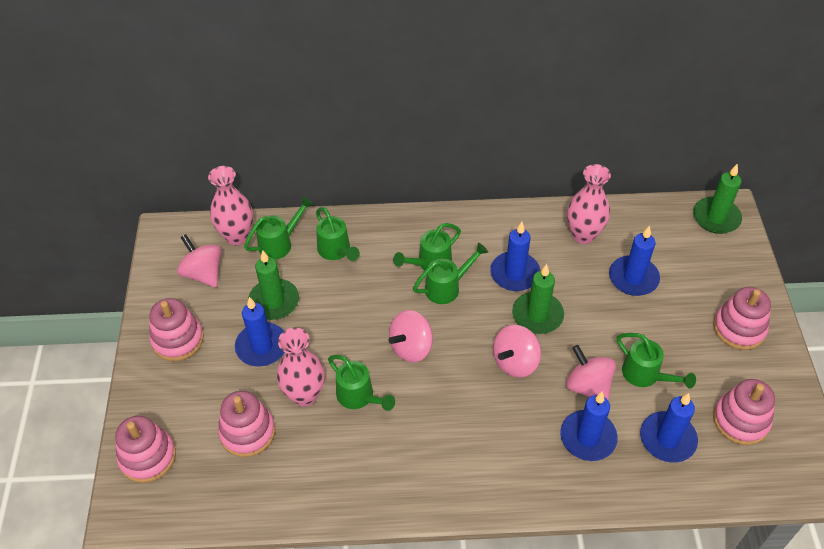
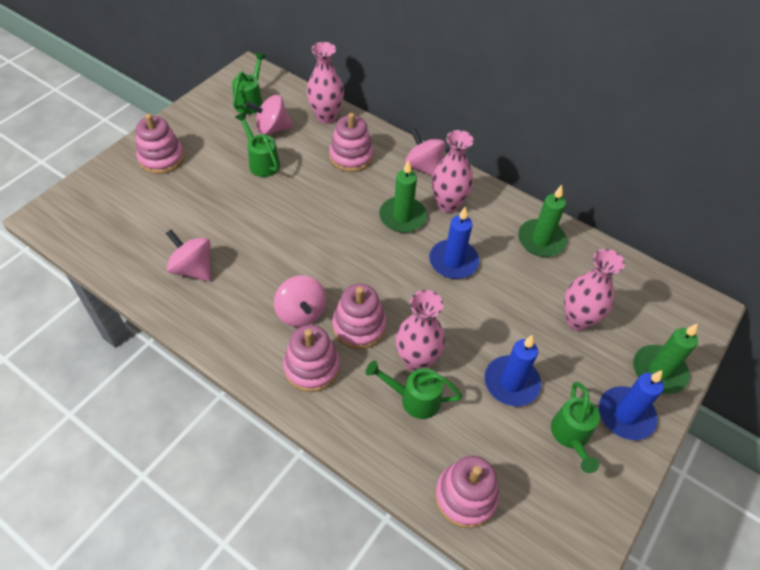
blue candle: 5 -> 3
green watering can: 6 -> 4
pink vase: 3 -> 4

